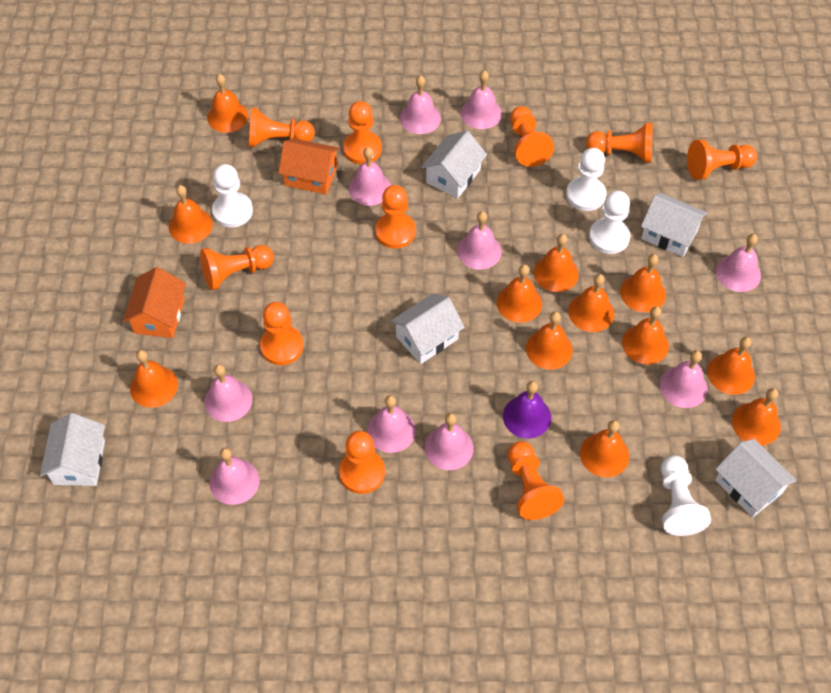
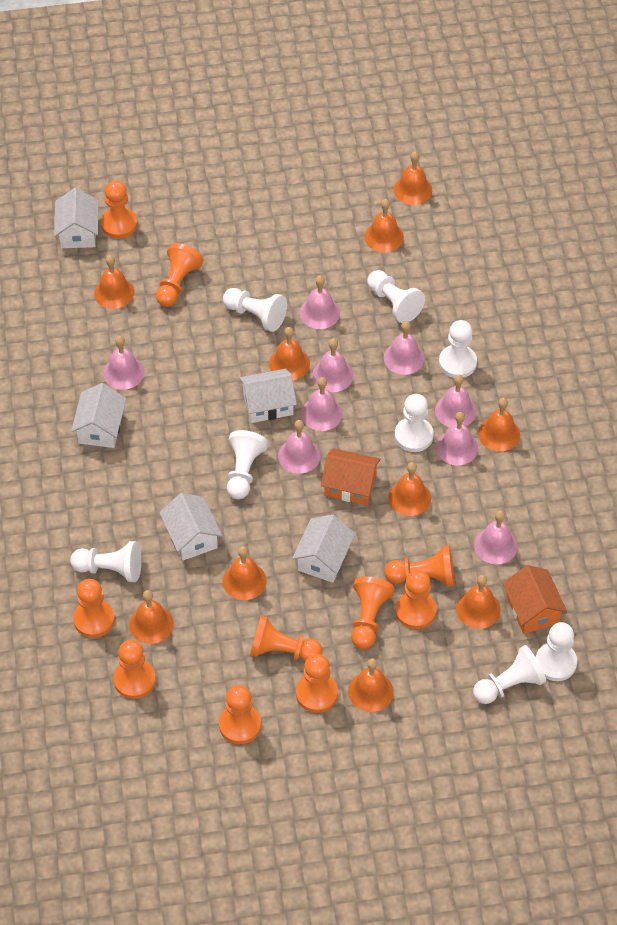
orange bell: 12 -> 10
pink bell: 10 -> 9
purple bell: 1 -> 0
white pawn: 4 -> 8

